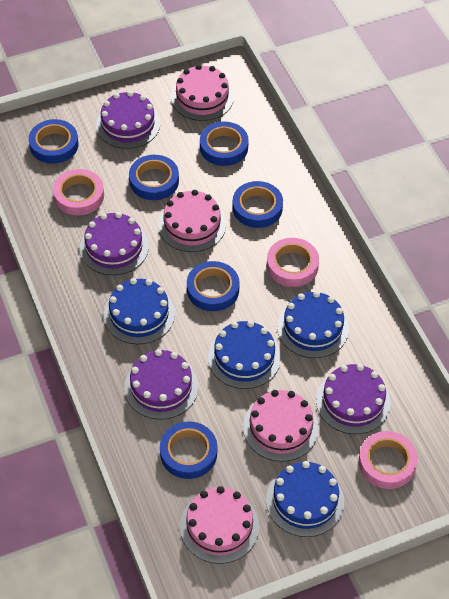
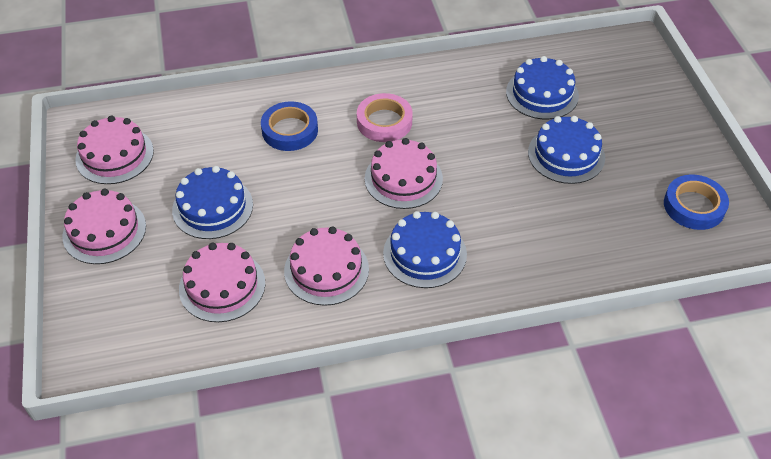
blue tape: 6 -> 2
pink cake: 4 -> 5
pink tape: 3 -> 1
purple cake: 4 -> 0

